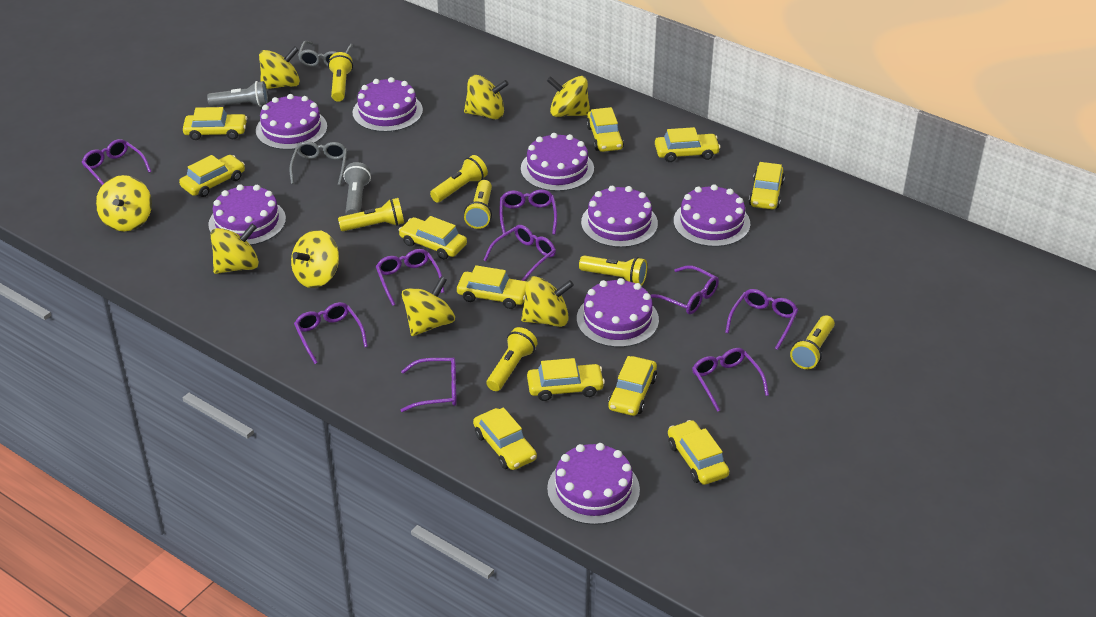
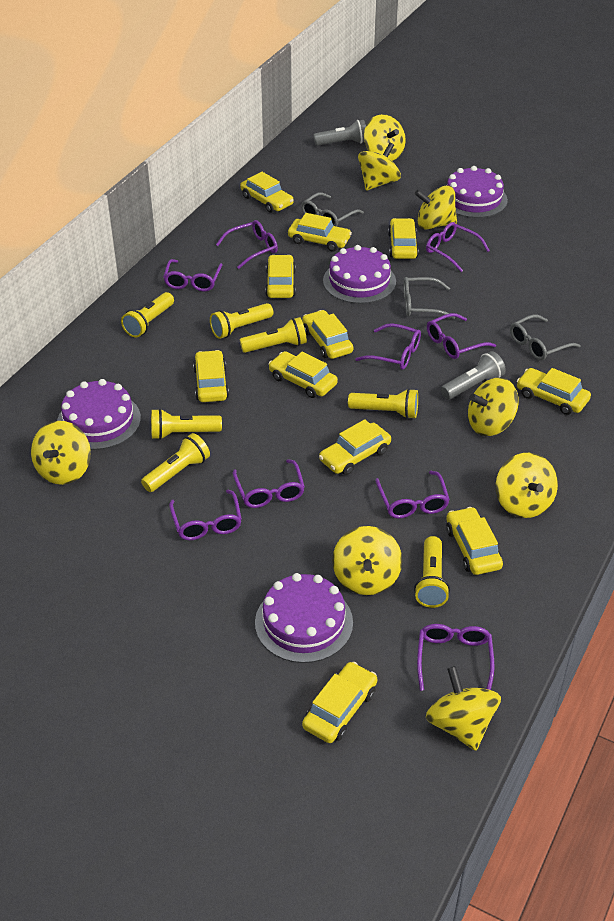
grey glasses: 2 -> 3
purple cake: 8 -> 4

